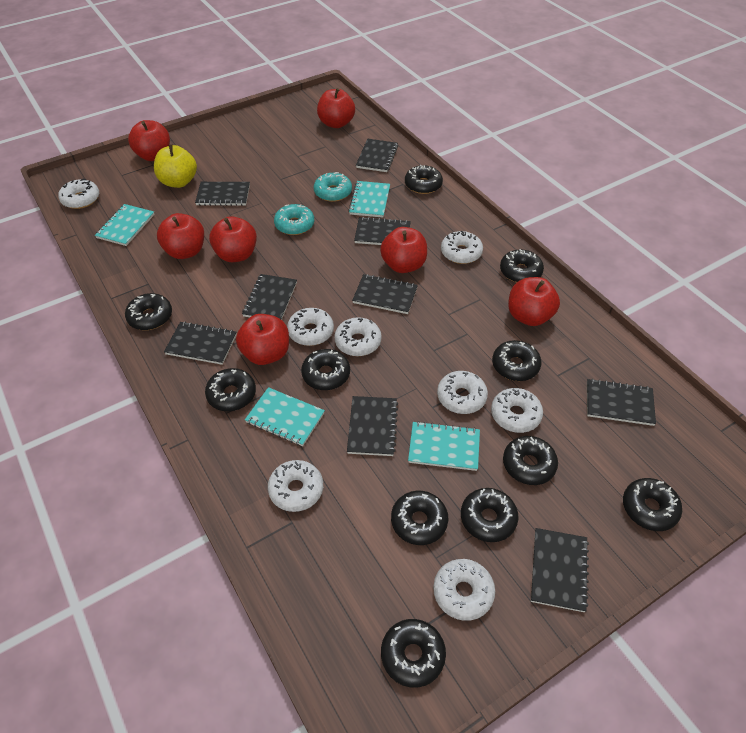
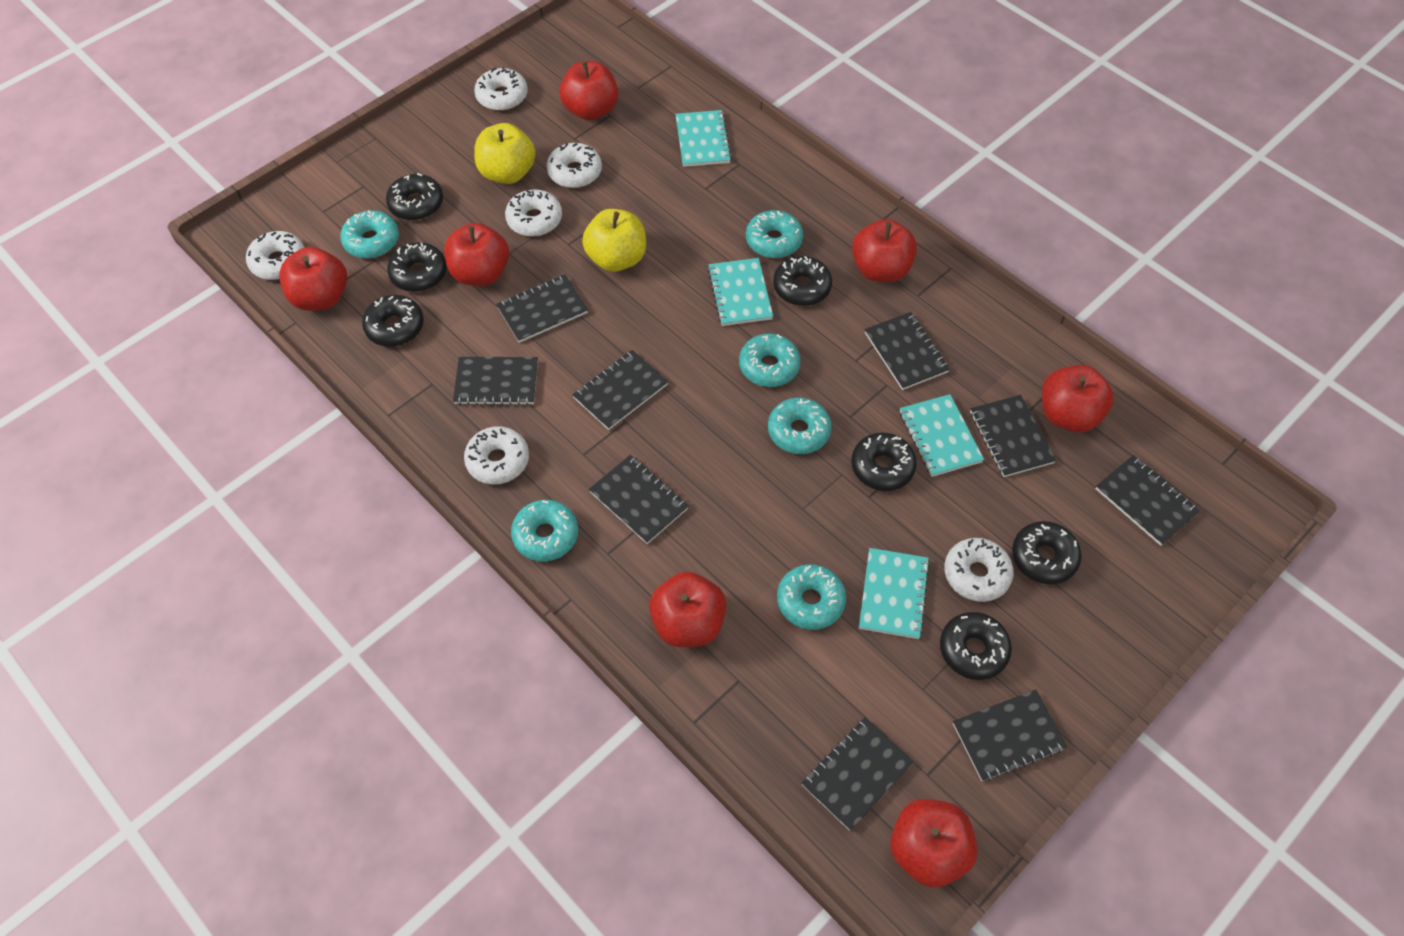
black donut: 11 -> 7
turquoise donut: 2 -> 6
white donut: 8 -> 6
yellow apple: 1 -> 2

